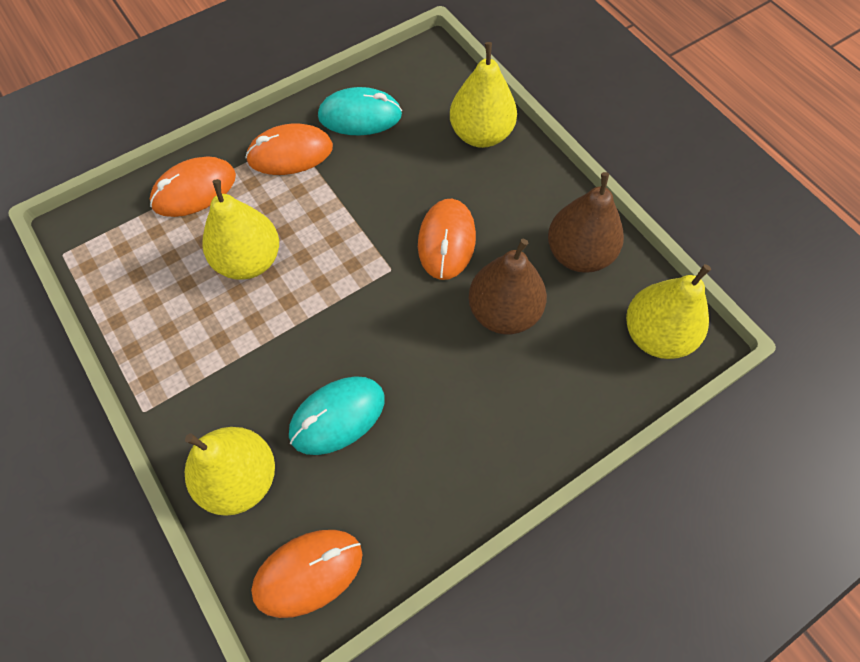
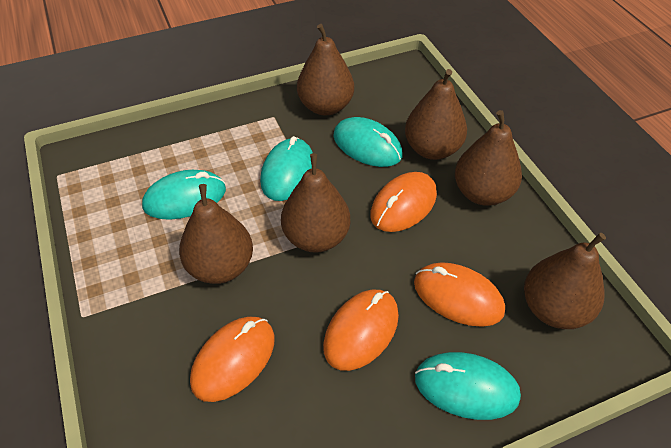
brown pear: 2 -> 6
turquoise mouse: 2 -> 4
yellow pear: 4 -> 0

